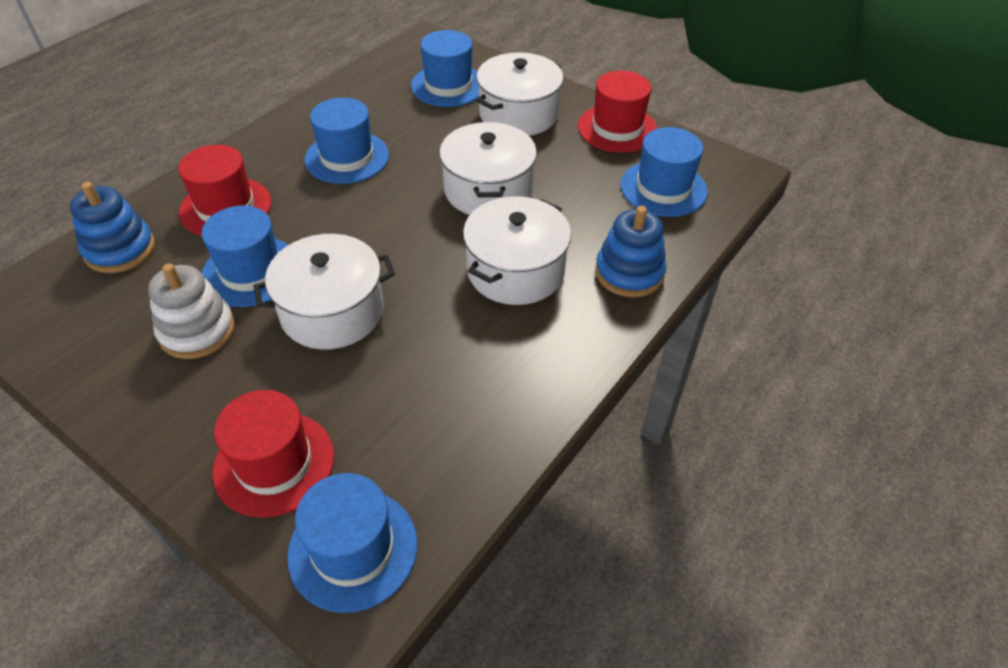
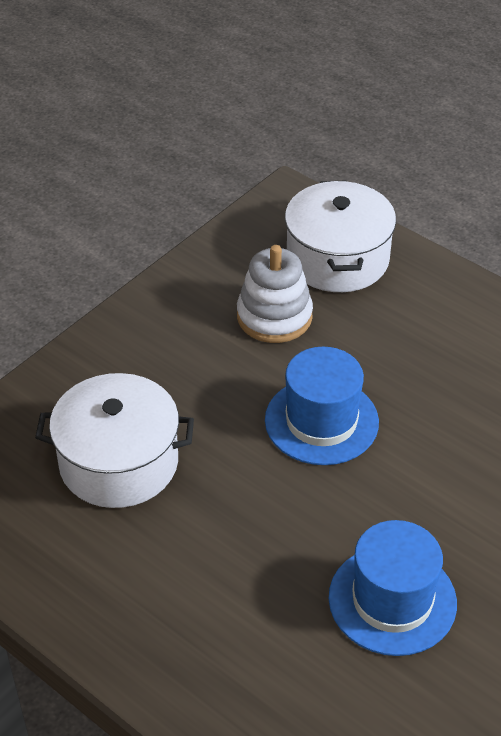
blue hat: 5 -> 2
blue stacking toy: 2 -> 0
red hat: 3 -> 0
white pot: 4 -> 2

